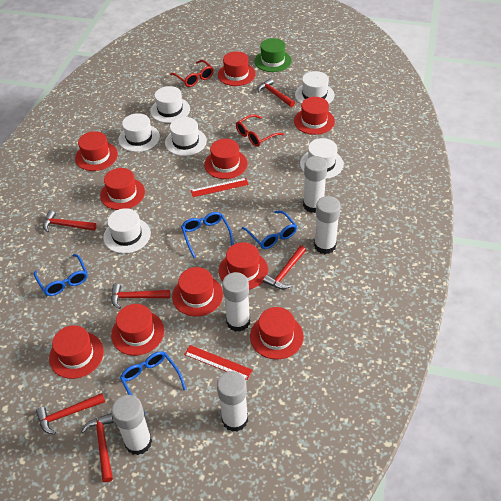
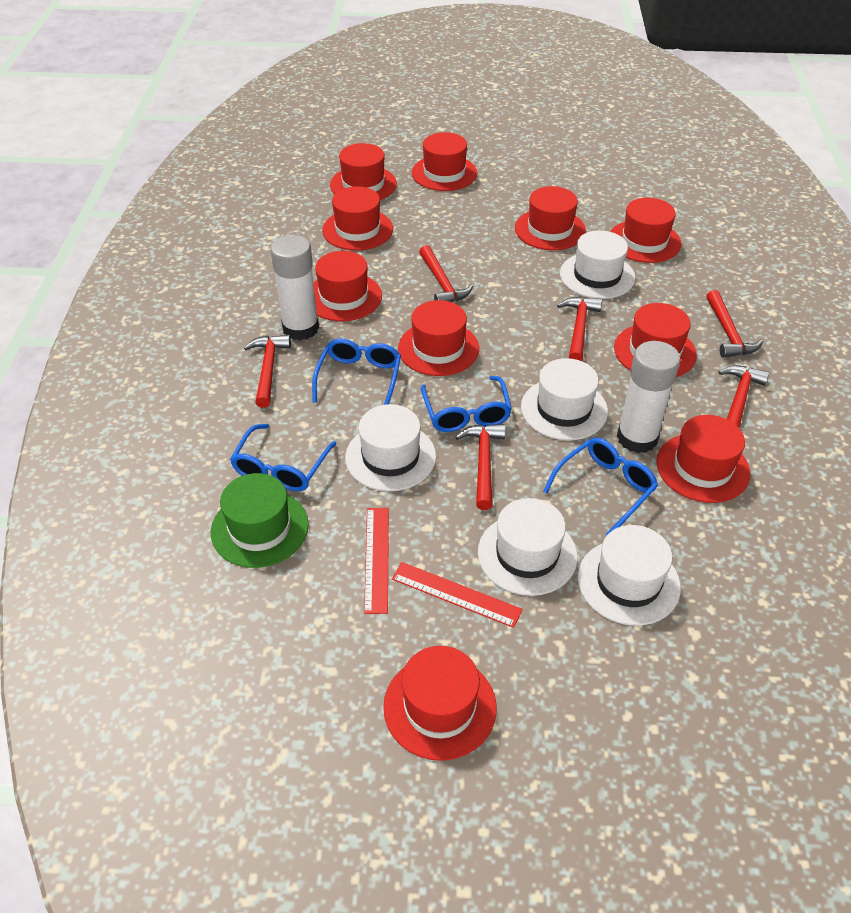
red glasses: 2 -> 0
white glue stick: 5 -> 2
white hat: 6 -> 5

